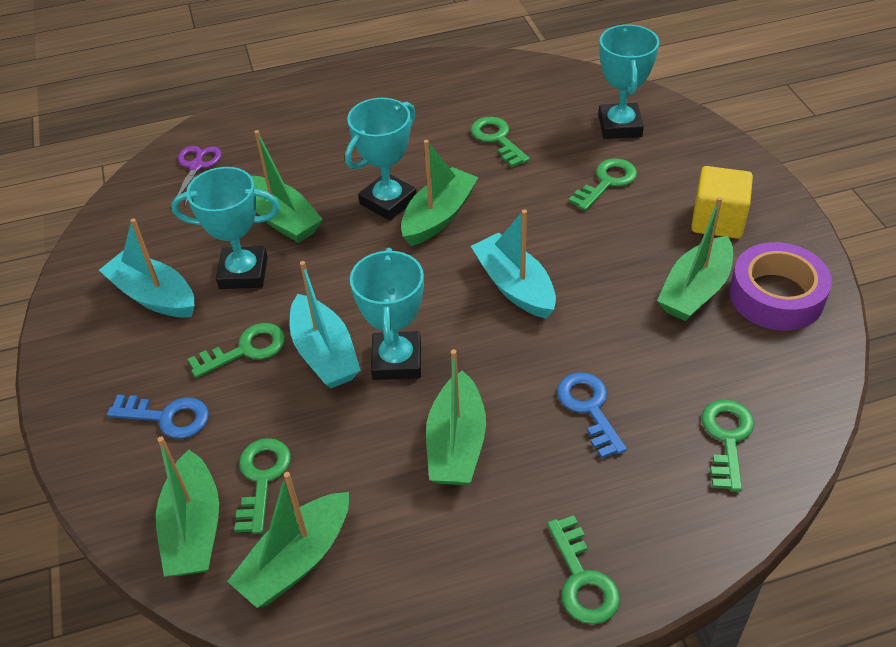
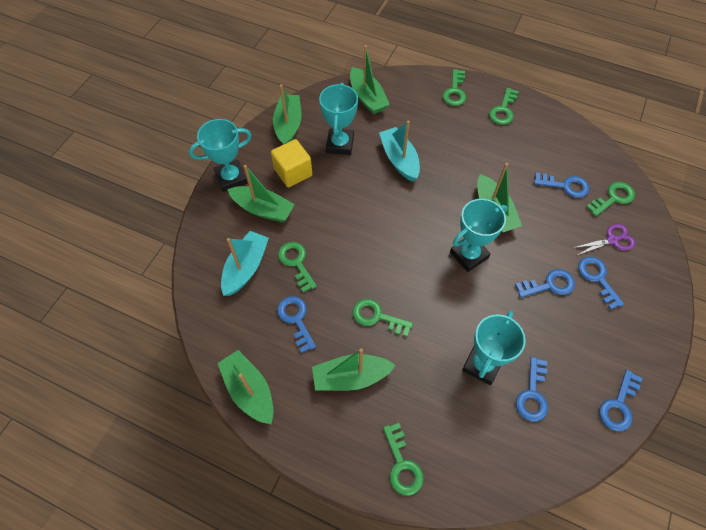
blue key: 2 -> 6
purple tape: 1 -> 0
turquoise boat: 3 -> 2

